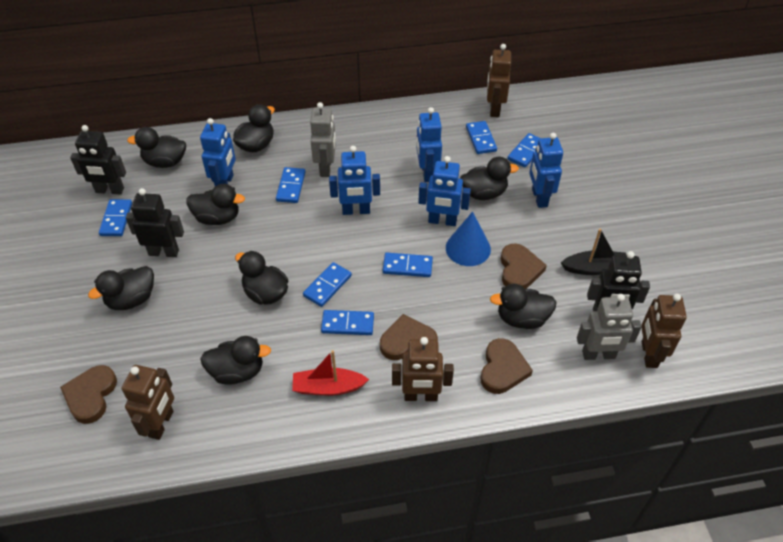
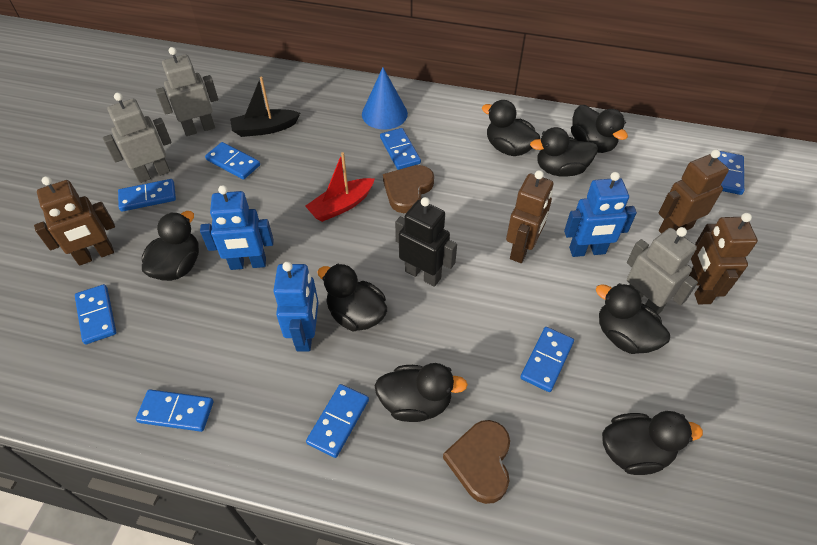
black robot: 3 -> 1
blue domino: 7 -> 8
blue robot: 5 -> 3
brown heart: 4 -> 2
grey robot: 2 -> 3

